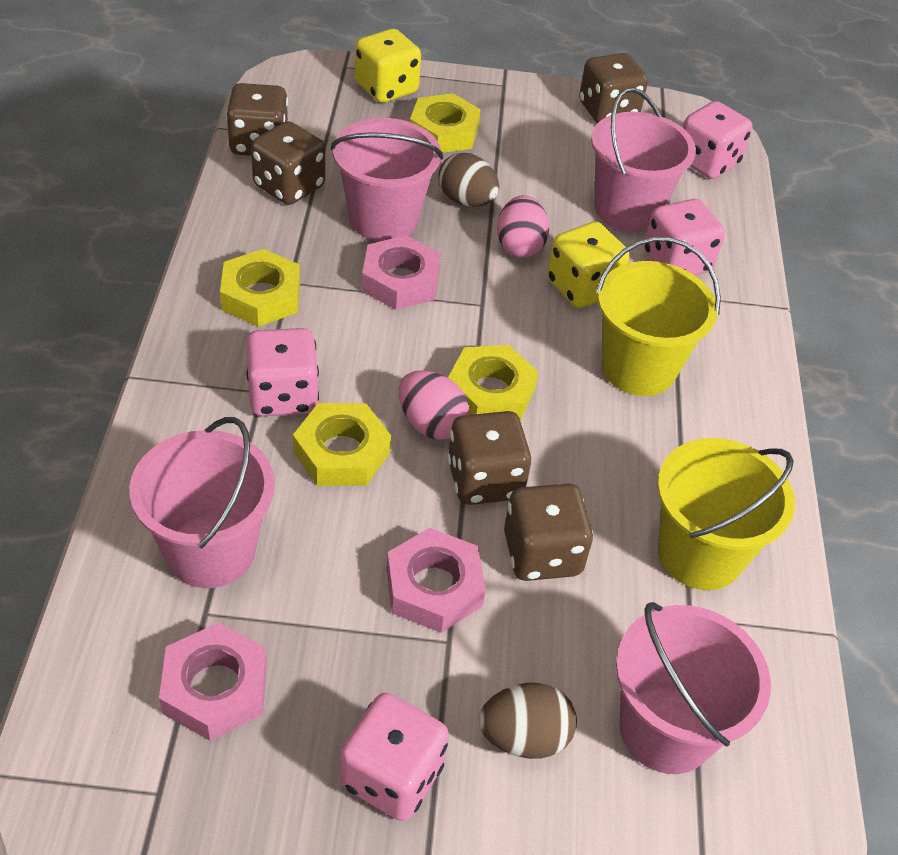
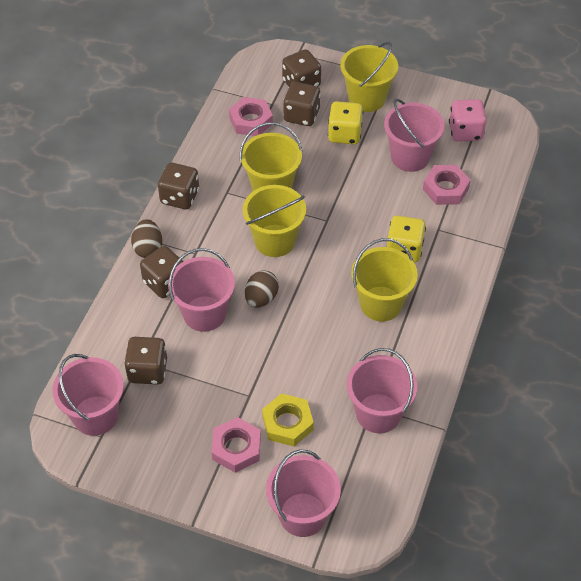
pink bucket: 4 -> 5
pink dice: 4 -> 1
pink egg: 2 -> 0
yellow bucket: 2 -> 4
yellow nut: 4 -> 1

